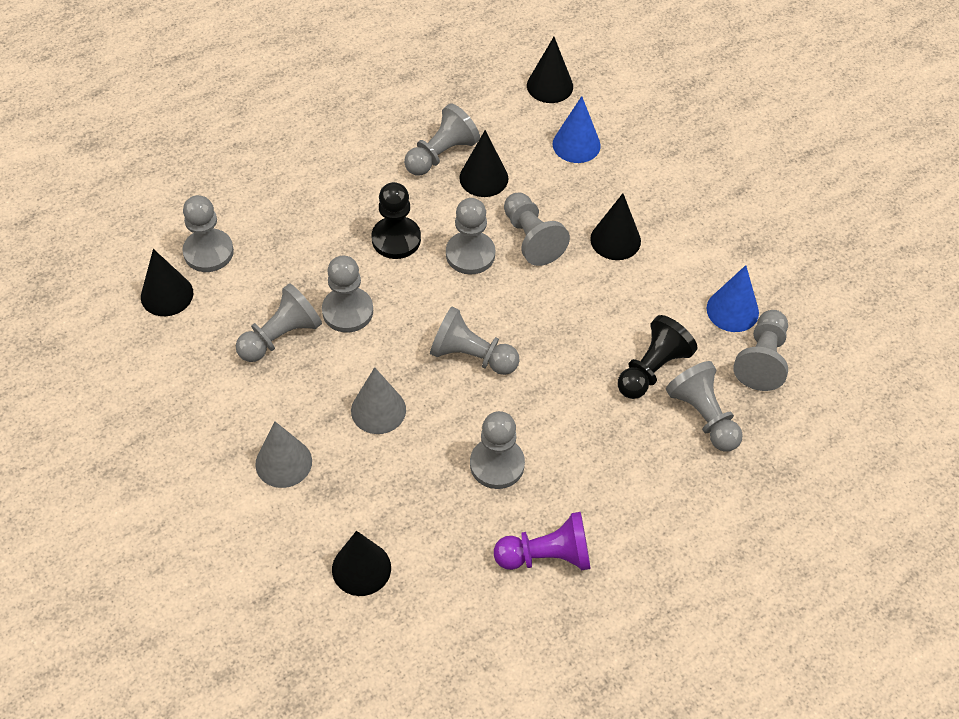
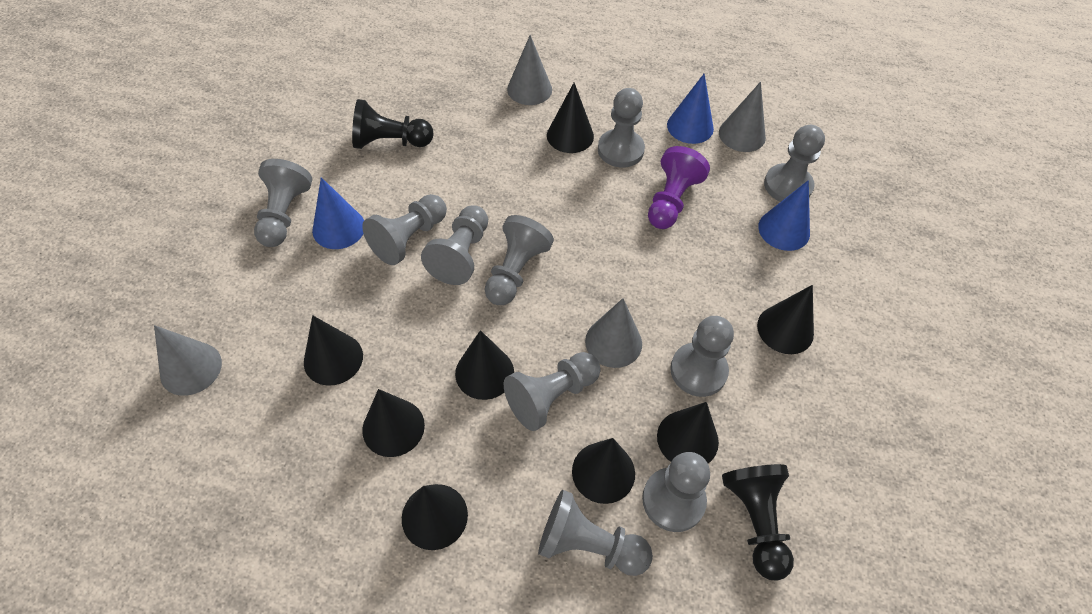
black cone: 5 -> 8
blue cone: 2 -> 3
grey cone: 2 -> 4

